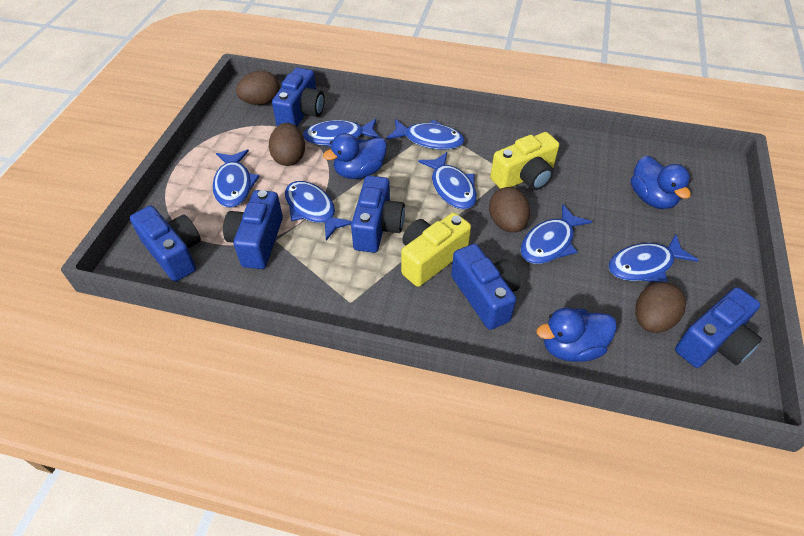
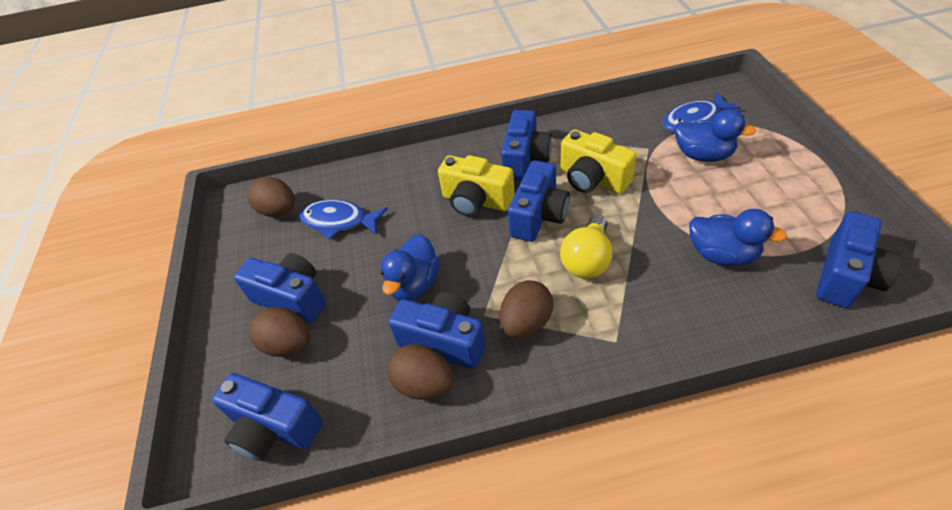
blue fish: 7 -> 2
yellow light bulb: 0 -> 1

